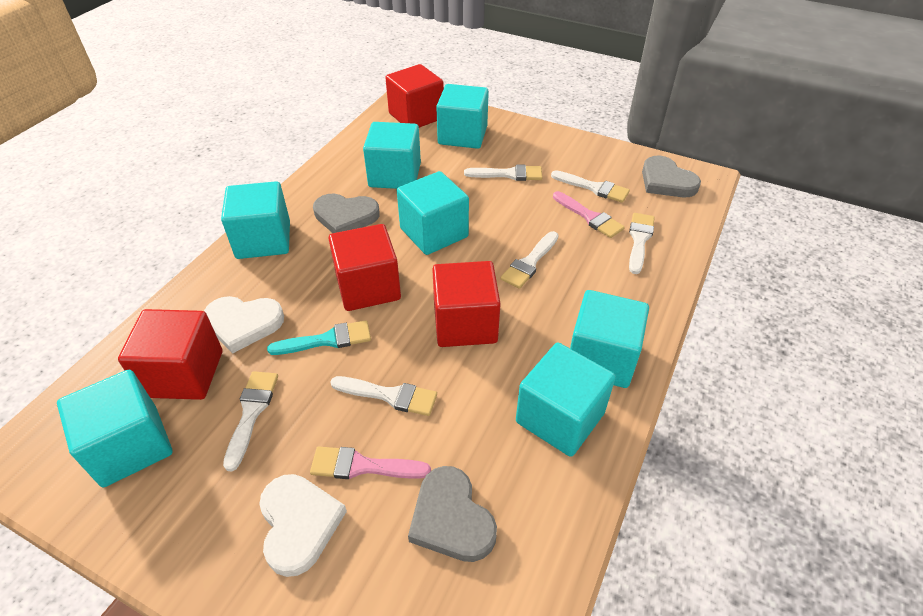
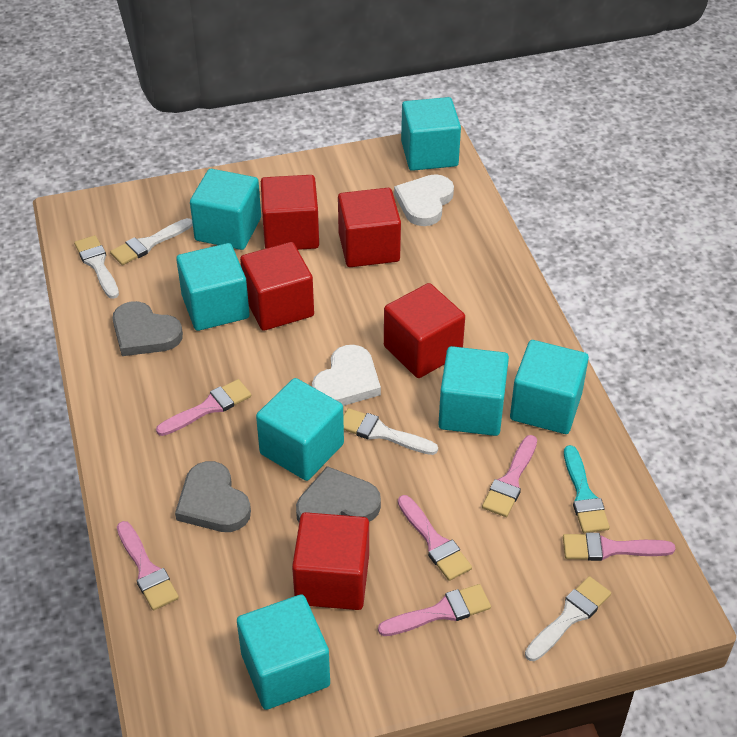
pink brush: 2 -> 6
red cube: 4 -> 5
white brush: 6 -> 4

